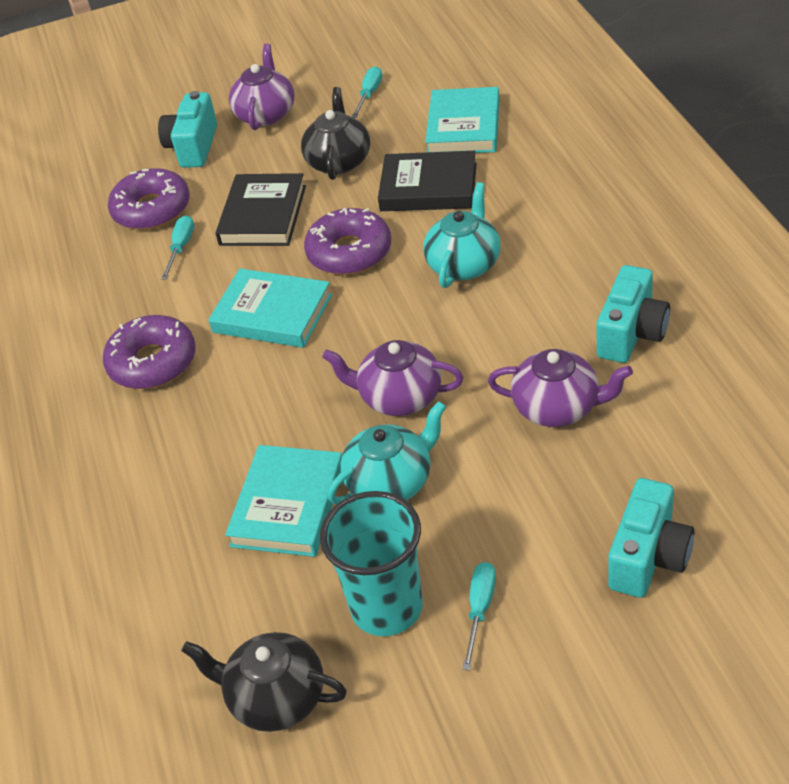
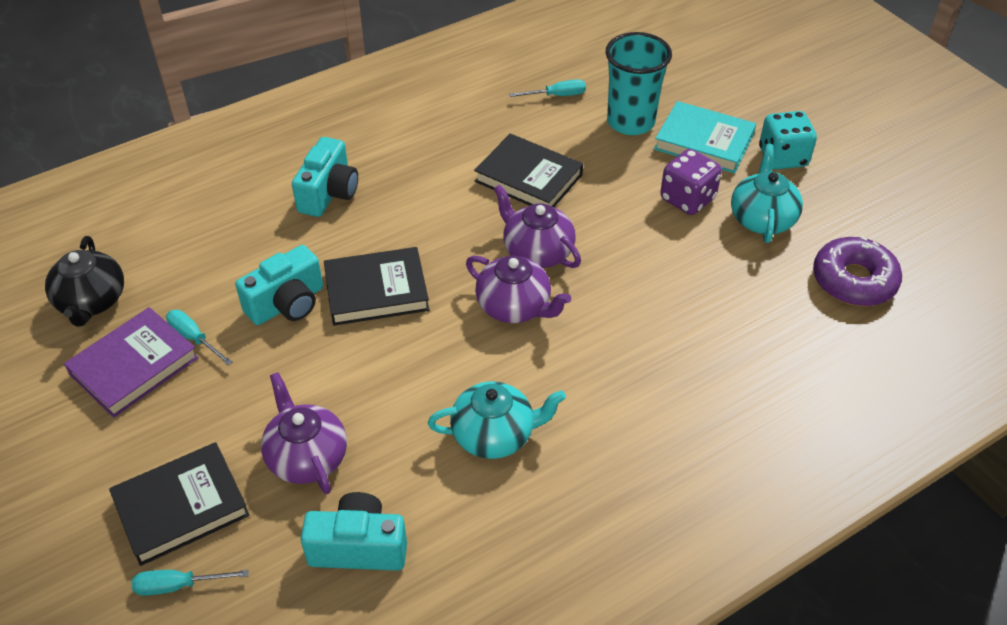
black book: 2 -> 3
black teapot: 2 -> 1
purple book: 0 -> 1
purple dice: 0 -> 1
purple donut: 3 -> 1
turquoise book: 3 -> 1
turquoise dice: 0 -> 1

